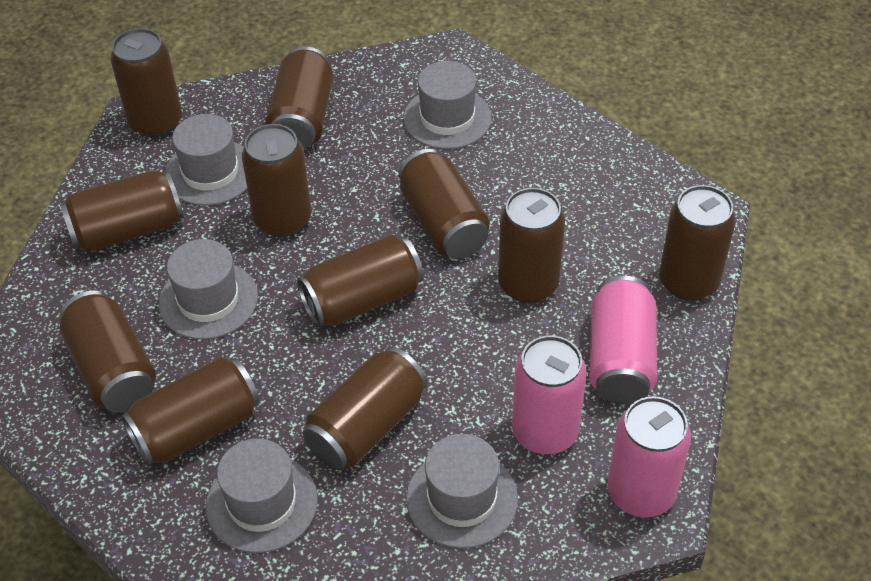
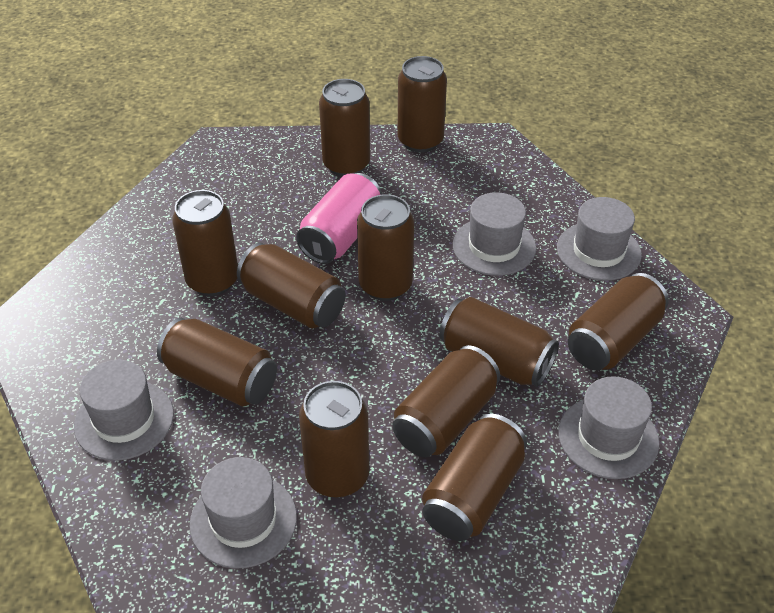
pink can: 3 -> 1

